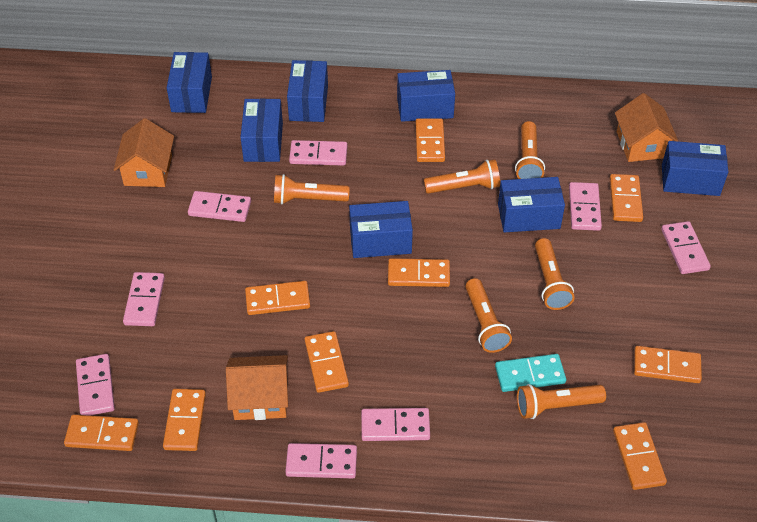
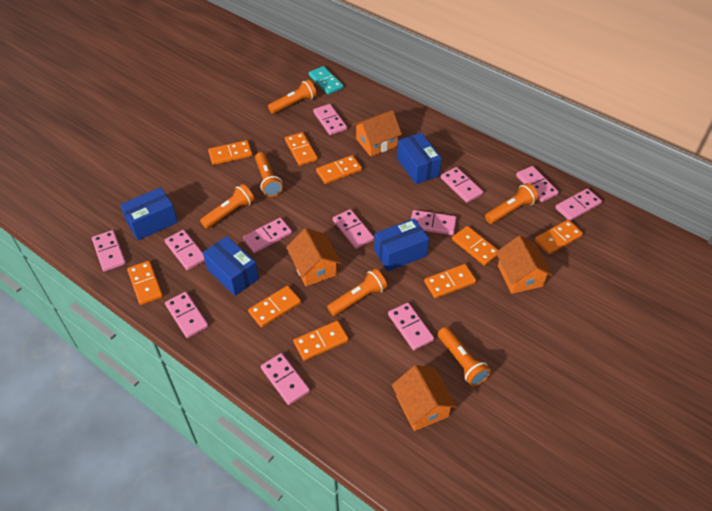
blue box: 7 -> 4
orange house: 3 -> 4
pink domino: 8 -> 12

